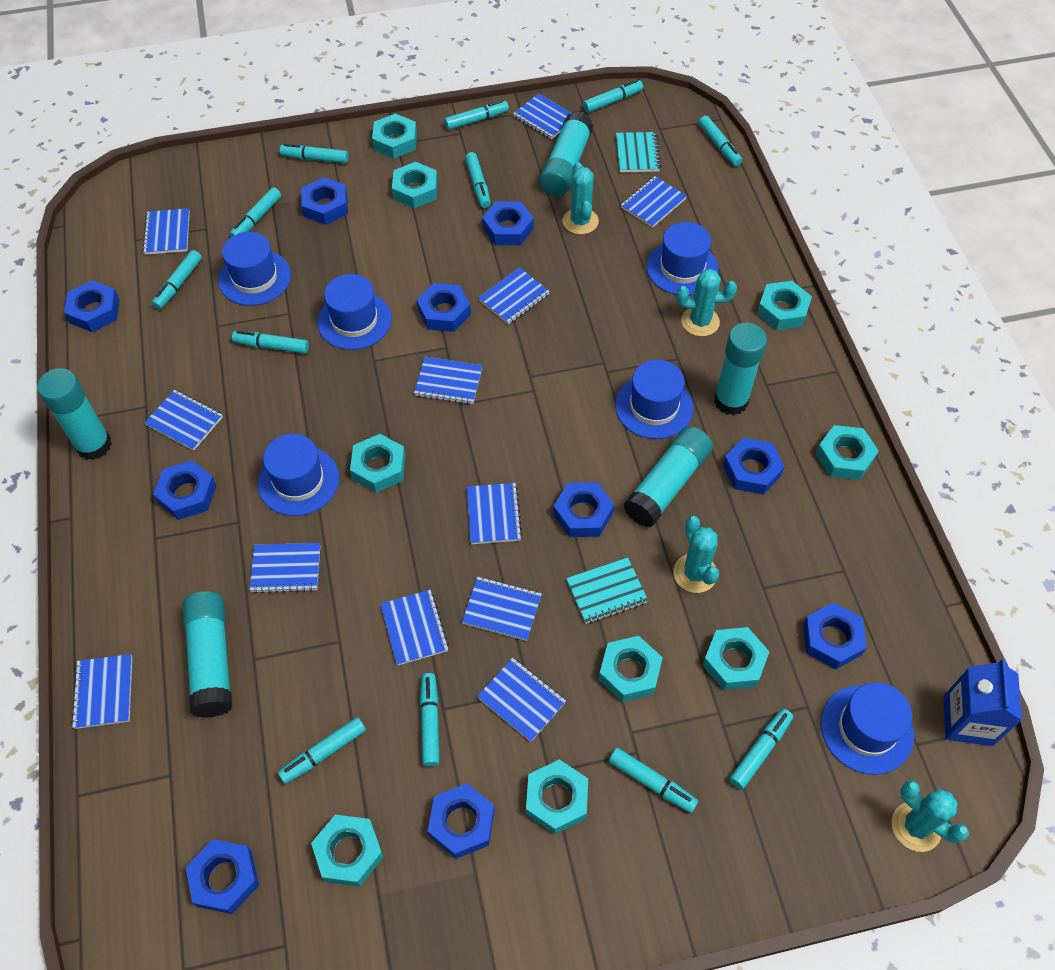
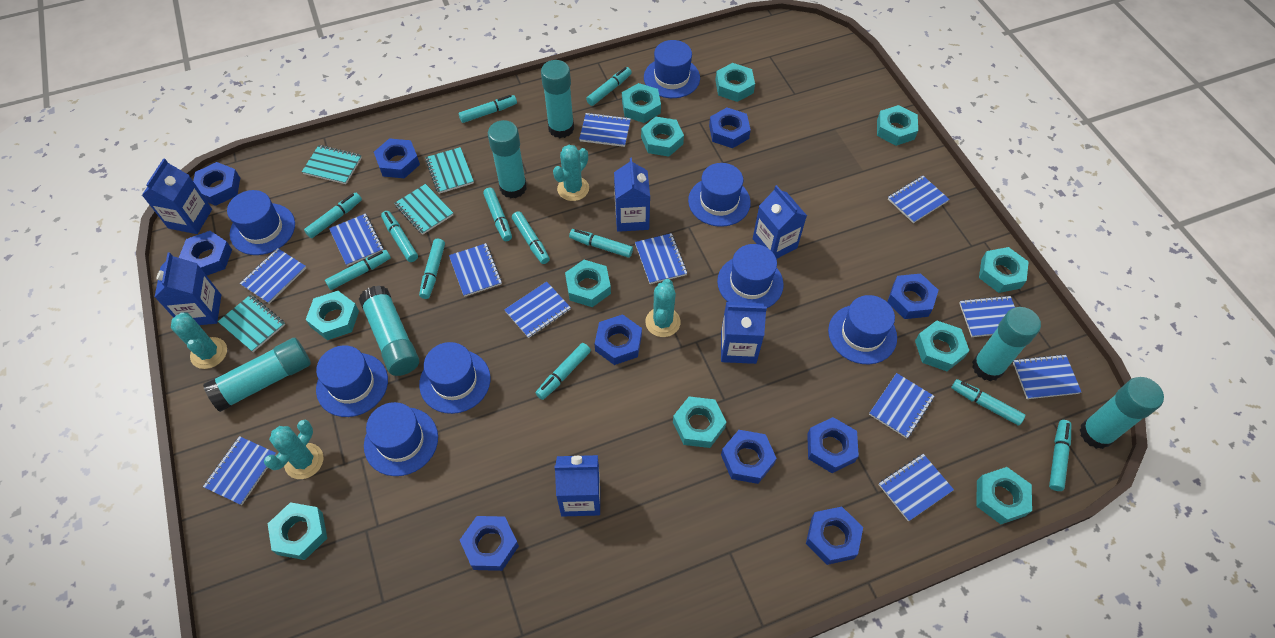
blue carton: 1 -> 6
blue hat: 6 -> 8
turquoise glue stick: 5 -> 6
turquoise notebook: 2 -> 4
turquoise nut: 9 -> 11

